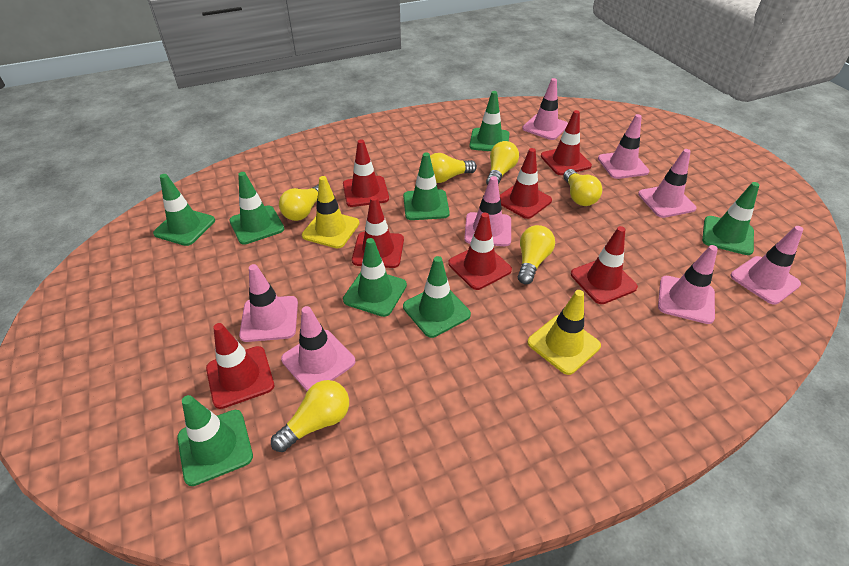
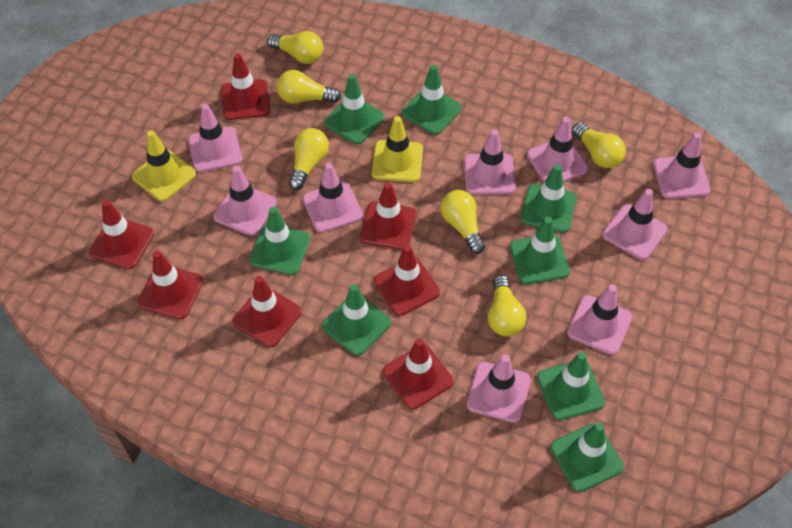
pink traffic cone: 8 -> 9

